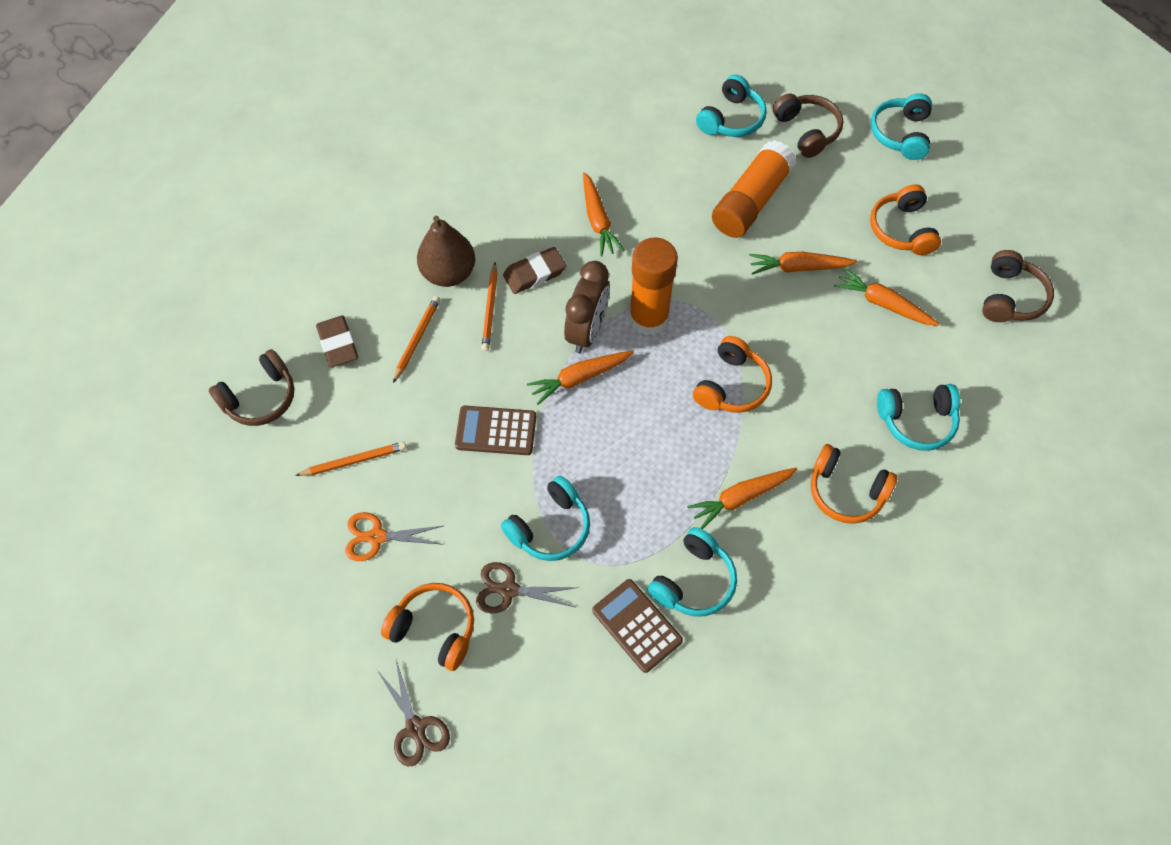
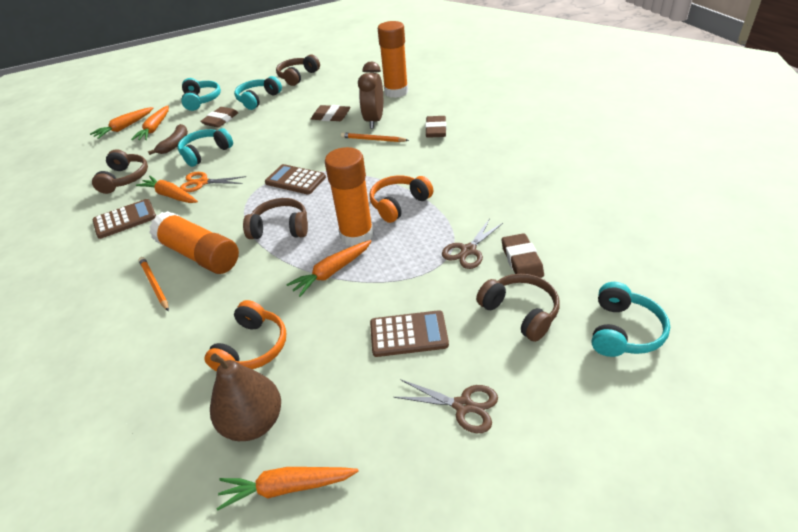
brown banana: 0 -> 1
brown calculator: 2 -> 3
brown eraser: 2 -> 4
brown headphones: 3 -> 4
orange glue stick: 2 -> 3
orange headphones: 4 -> 2
orange pencil: 3 -> 2
turquoise headphones: 5 -> 4

